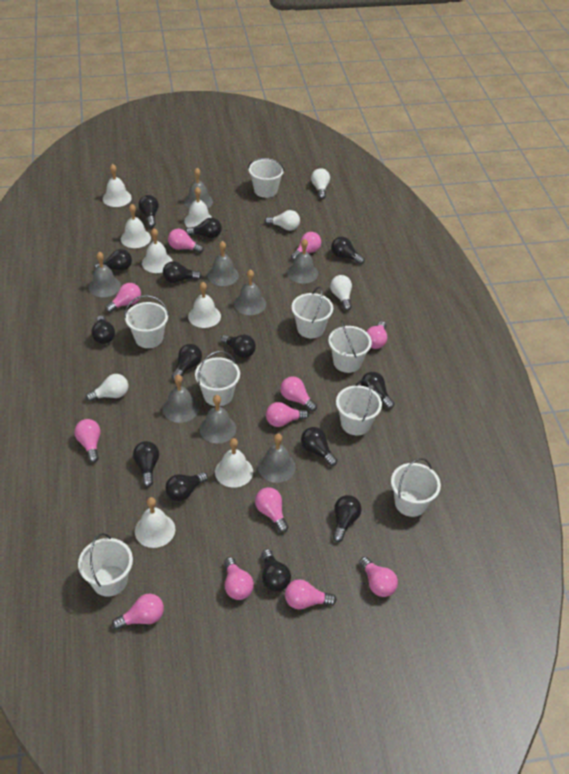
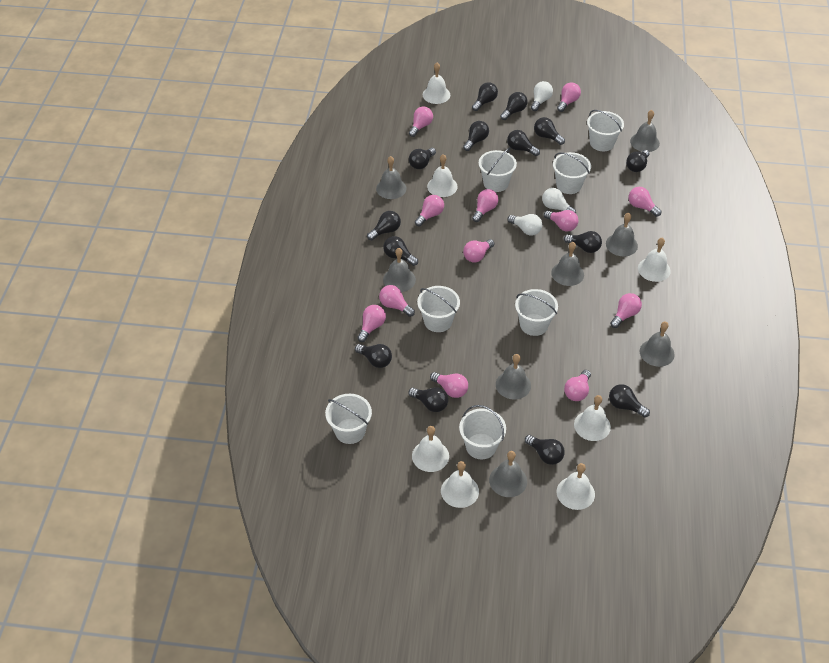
white bucket: 8 -> 7
white light bulb: 4 -> 3

